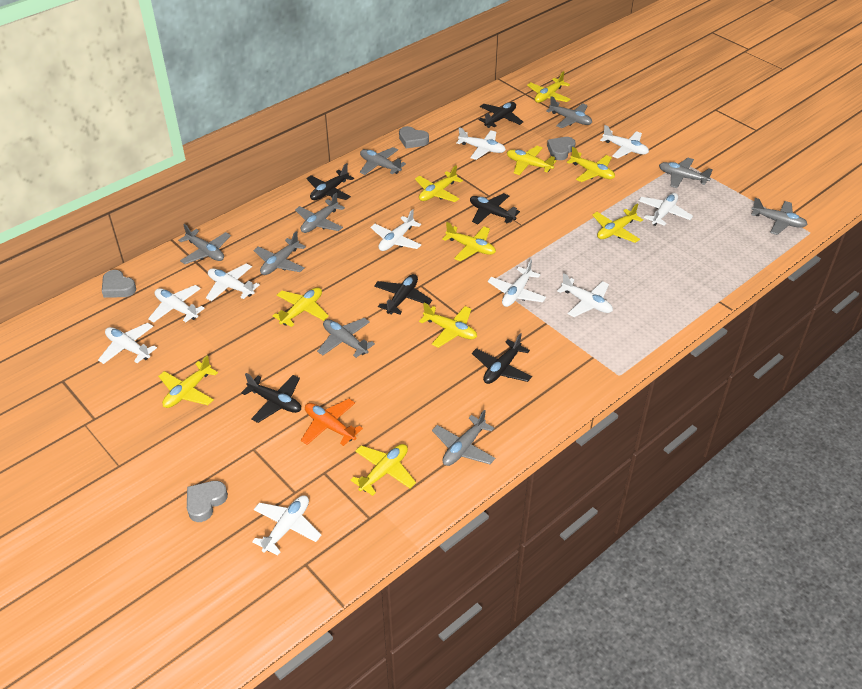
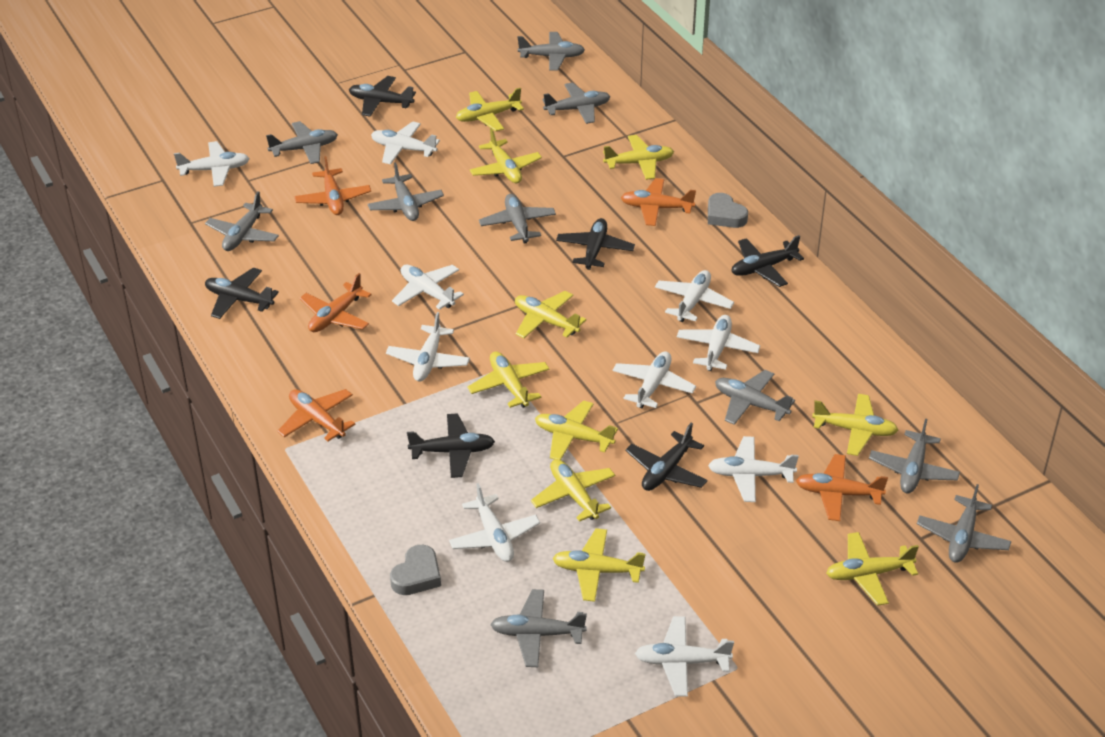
grey heart: 4 -> 2
grey plane: 9 -> 10
orange plane: 1 -> 5

